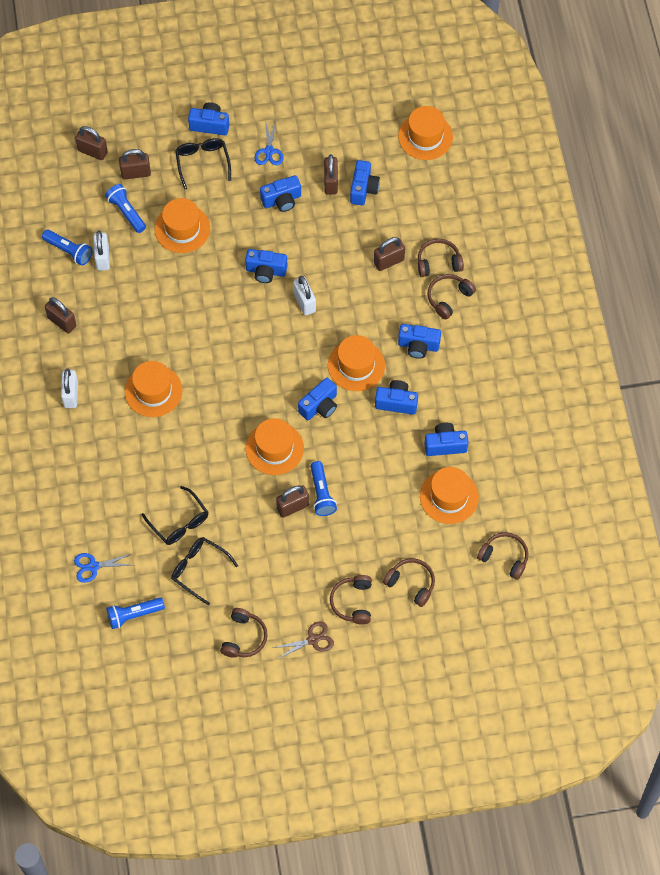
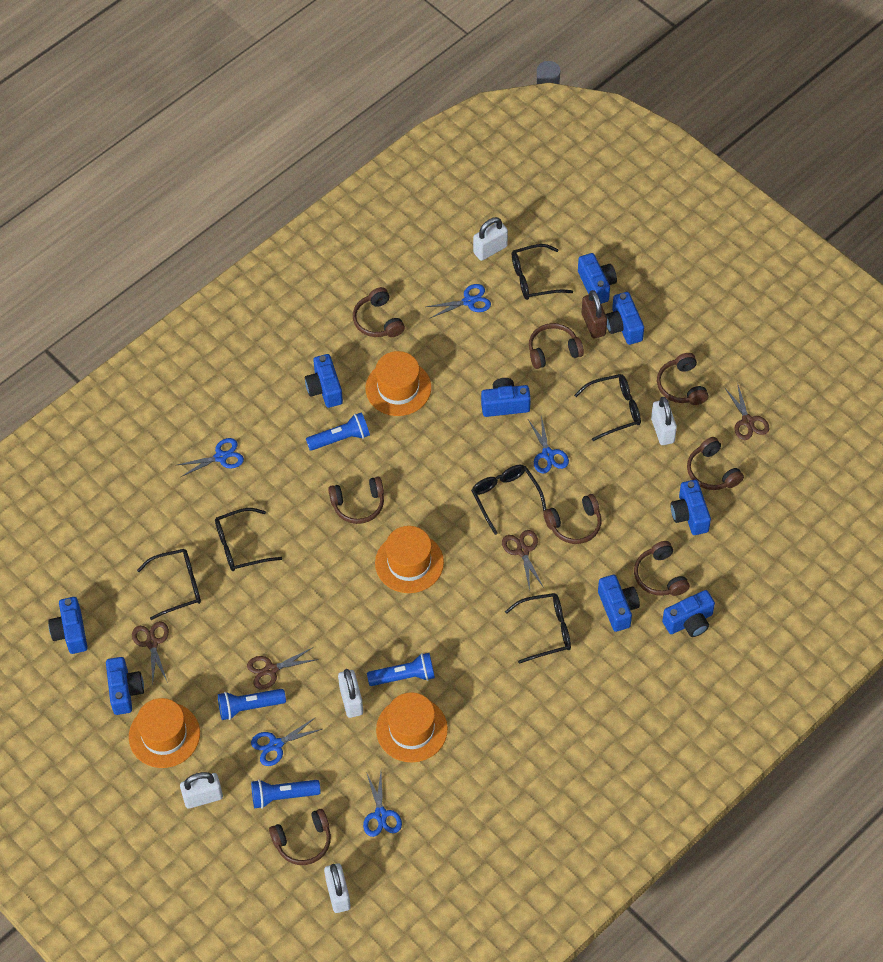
black glasses: 3 -> 6
blue camera: 8 -> 9
blue scissors: 2 -> 5
brown headphones: 6 -> 8
brown padlock: 6 -> 1
brown scissors: 1 -> 4
orange hat: 6 -> 4
white padlock: 3 -> 5

